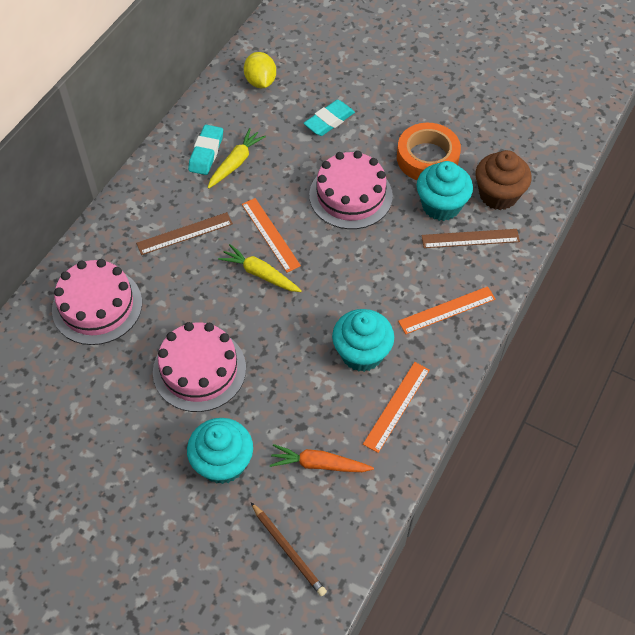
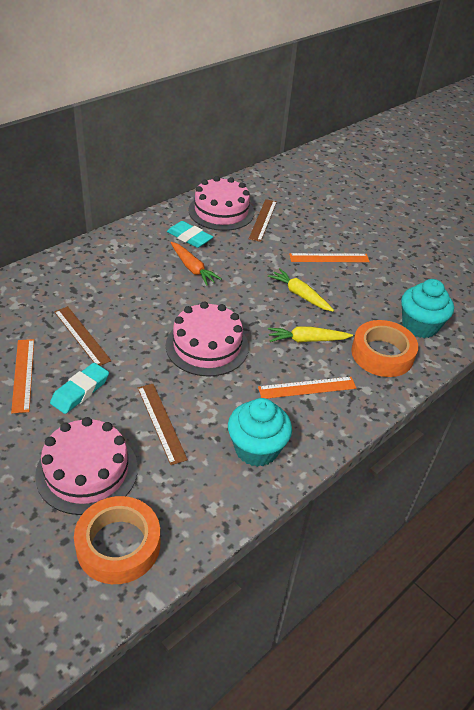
brown cupcake: 1 -> 0
brown pencil: 1 -> 0
brown ruler: 2 -> 3
orange tape: 1 -> 2
turquoise cupcake: 3 -> 2
yellow lemon: 1 -> 0

